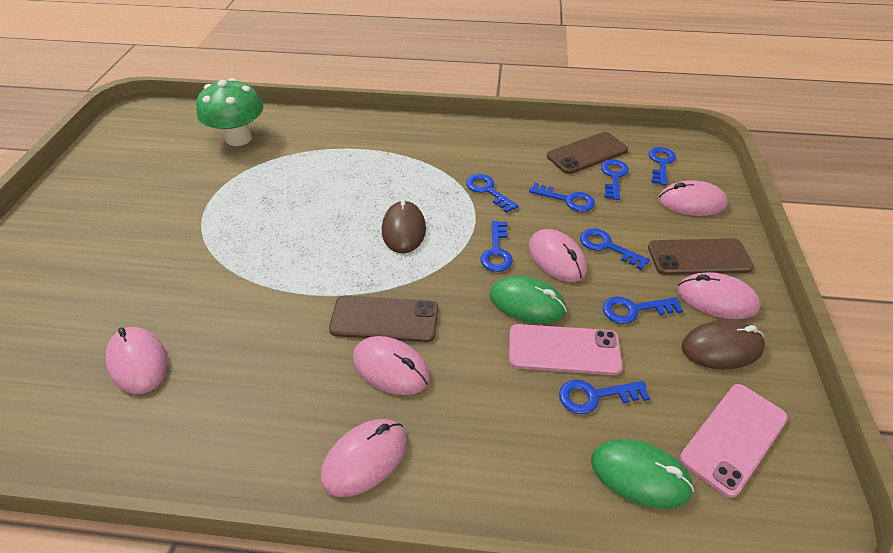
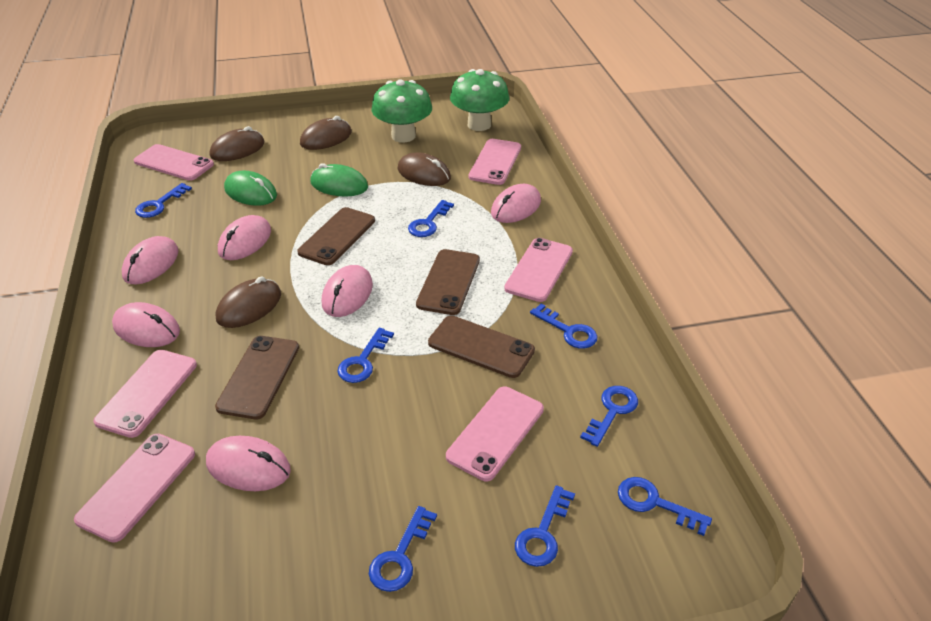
brown mouse: 2 -> 4
brown phone: 3 -> 4
green mushroom: 1 -> 2
pink phone: 2 -> 6

